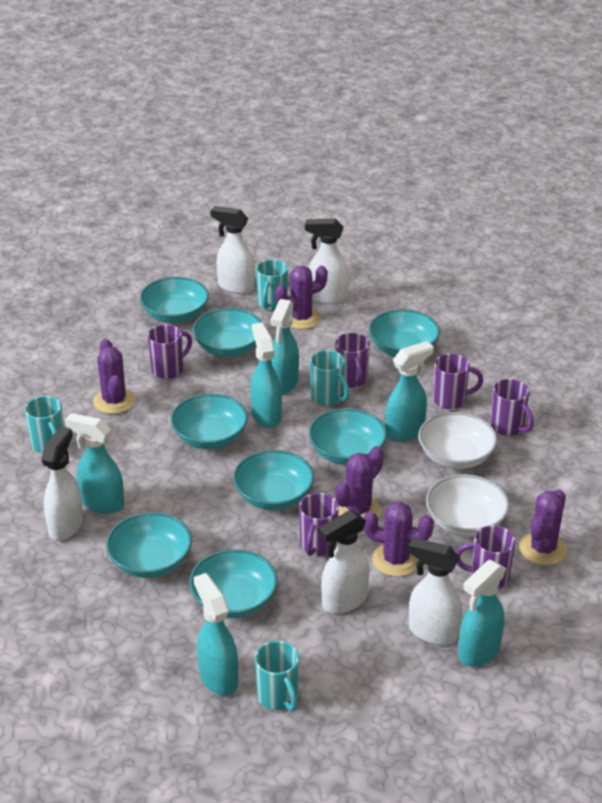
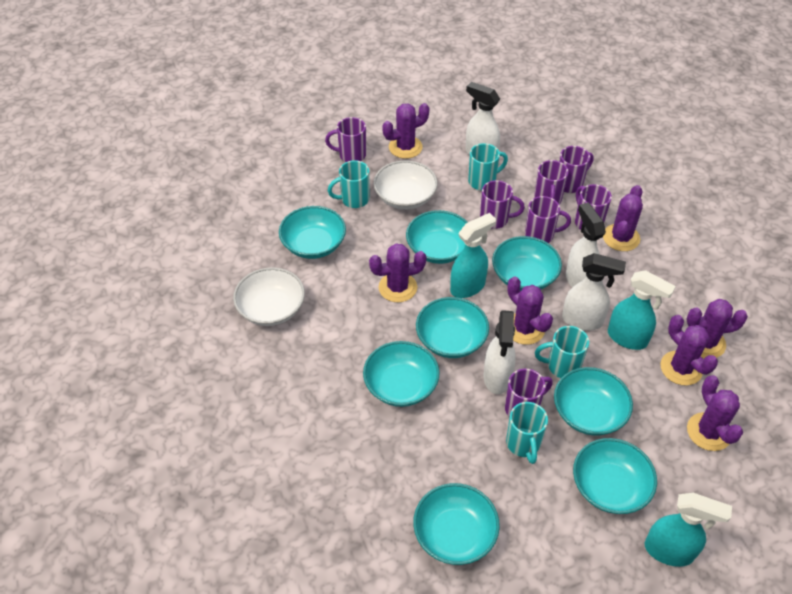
purple cactus: 5 -> 7
purple mug: 6 -> 7
turquoise spray bottle: 6 -> 3
white spray bottle: 5 -> 4

